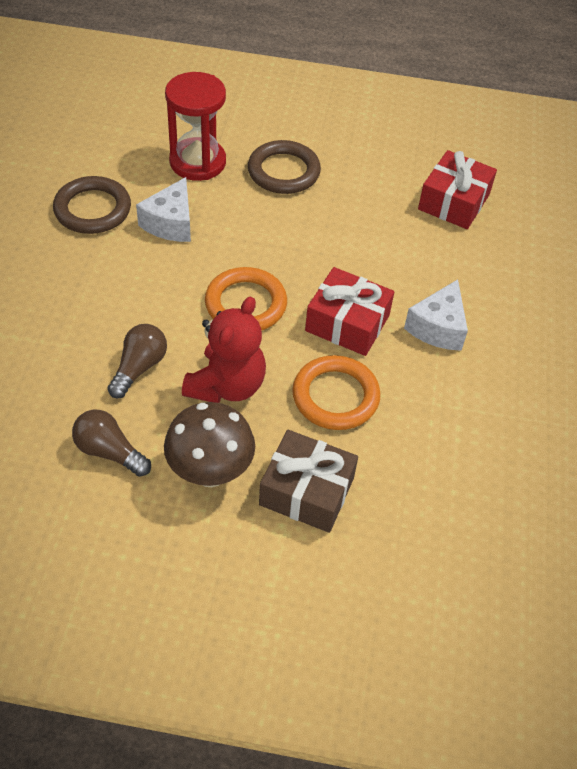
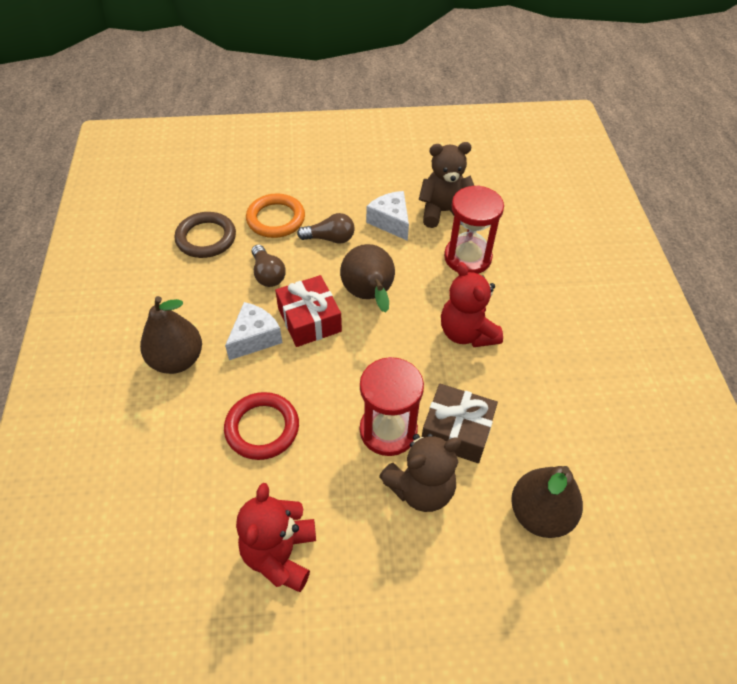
brown mushroom: 1 -> 0
brown pear: 0 -> 3
brown ring: 2 -> 1
brown teddy bear: 0 -> 2
orange ring: 2 -> 1
red gift: 2 -> 1
red hourglass: 1 -> 2
red ring: 0 -> 1
red teddy bear: 1 -> 2

